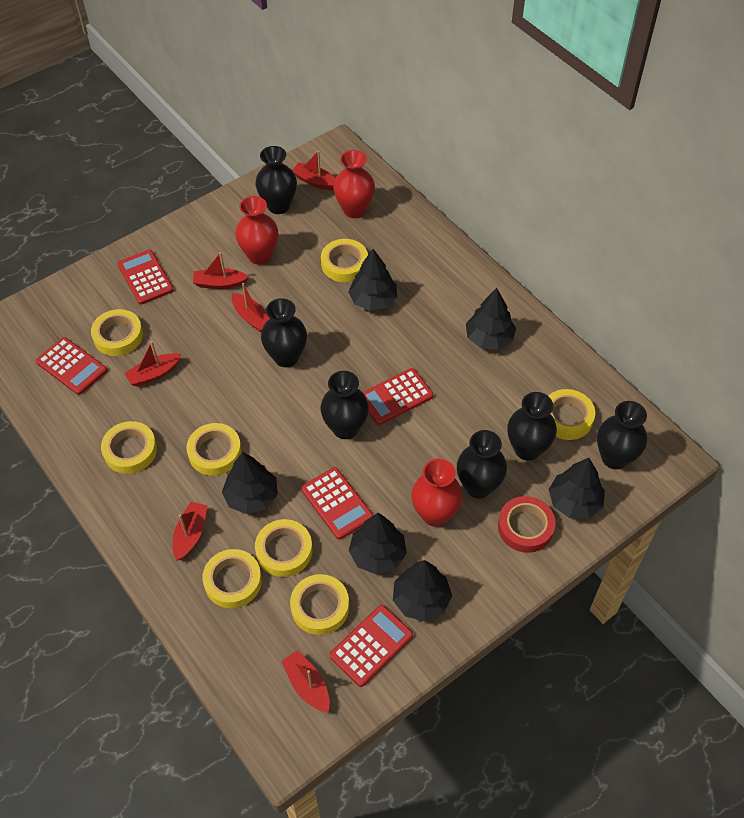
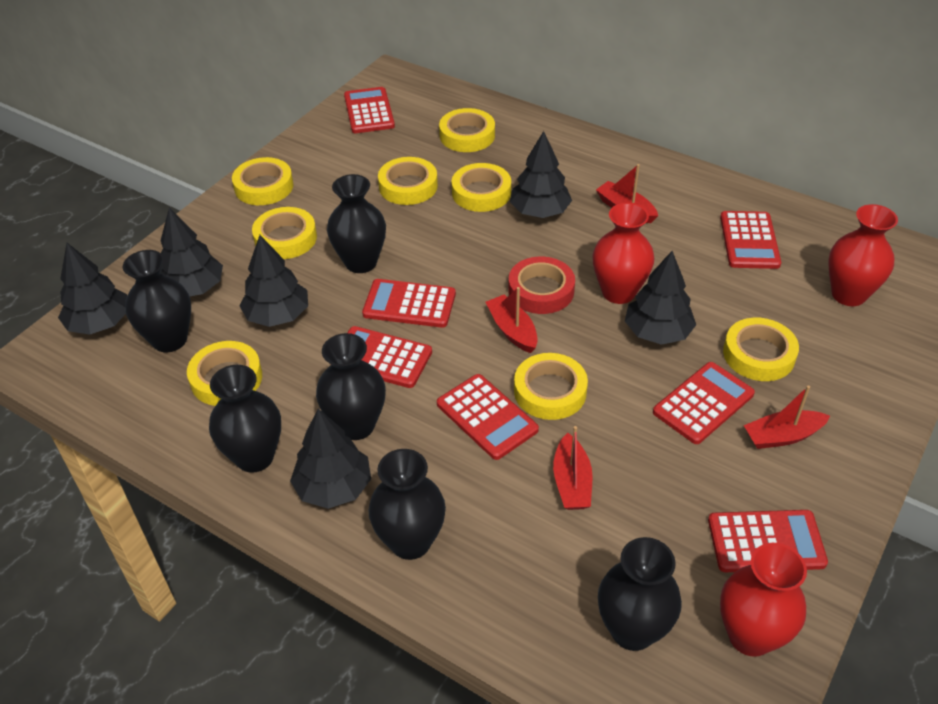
red boat: 6 -> 4
red calculator: 5 -> 7

